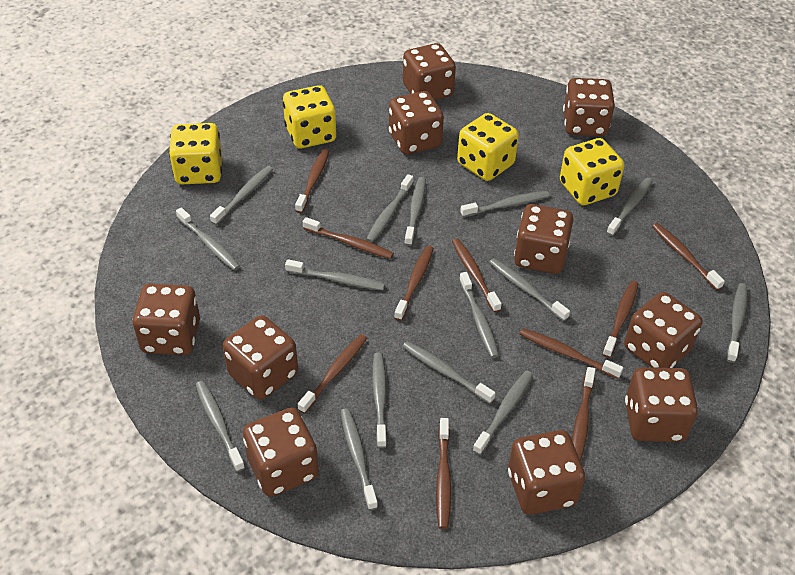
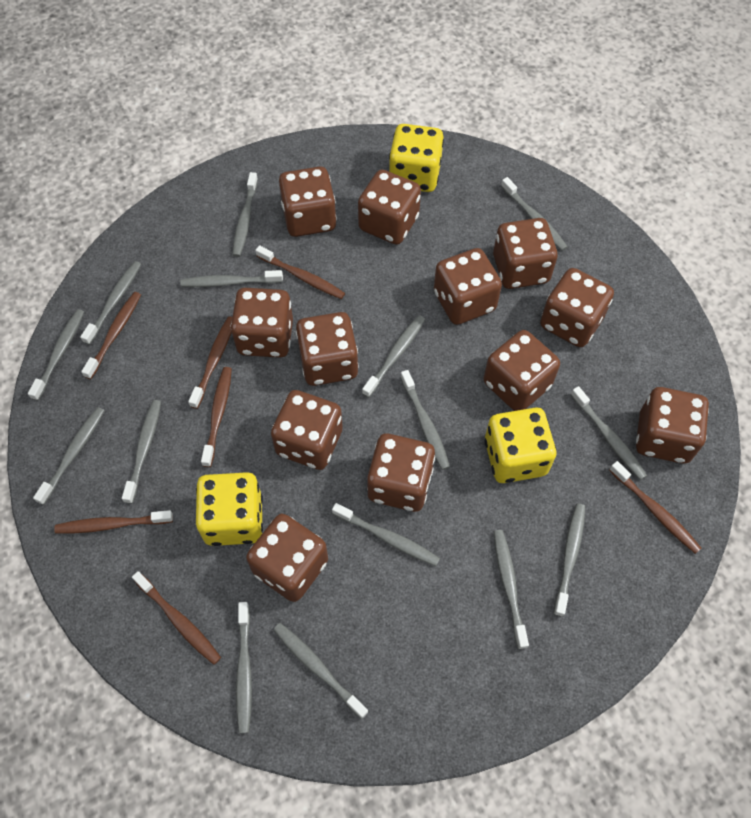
brown dice: 10 -> 12
brown toothbrush: 10 -> 7
yellow dice: 4 -> 3

